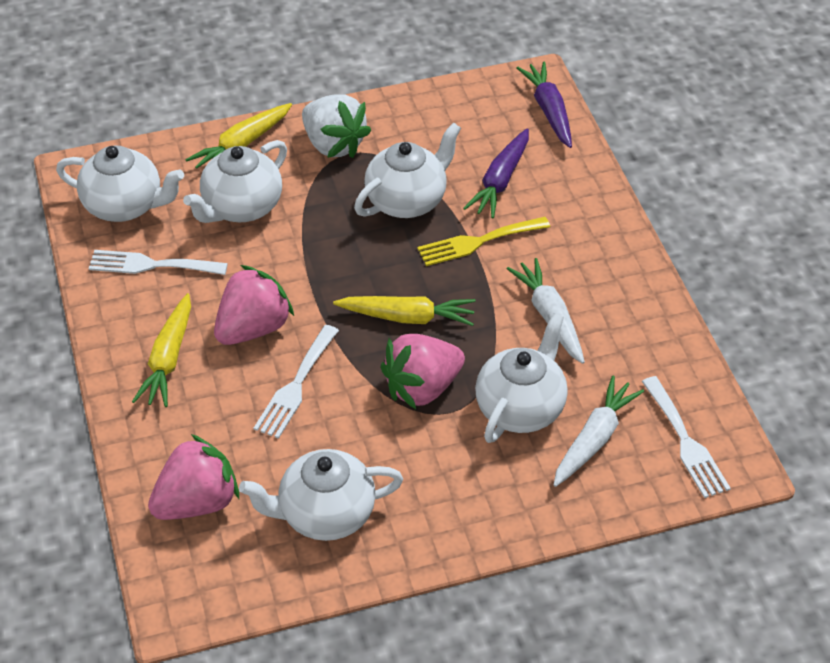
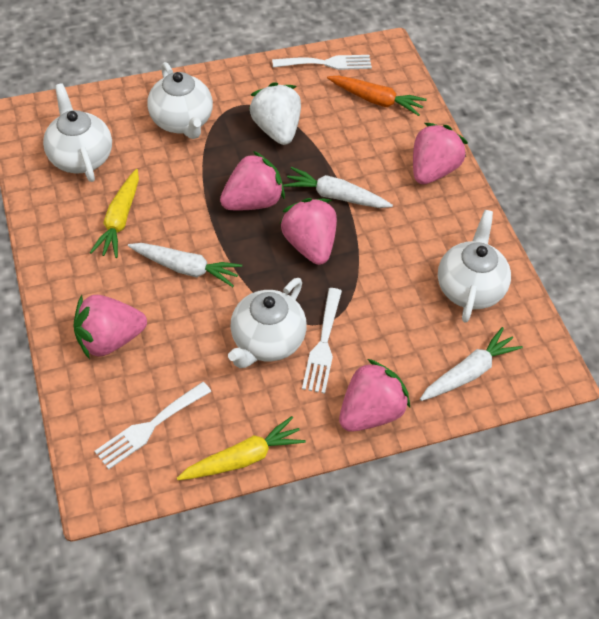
orange carrot: 0 -> 1
pink strawberry: 3 -> 5
purple carrot: 2 -> 0
white carrot: 2 -> 3
white teapot: 5 -> 4
yellow carrot: 3 -> 2
yellow fork: 1 -> 0

